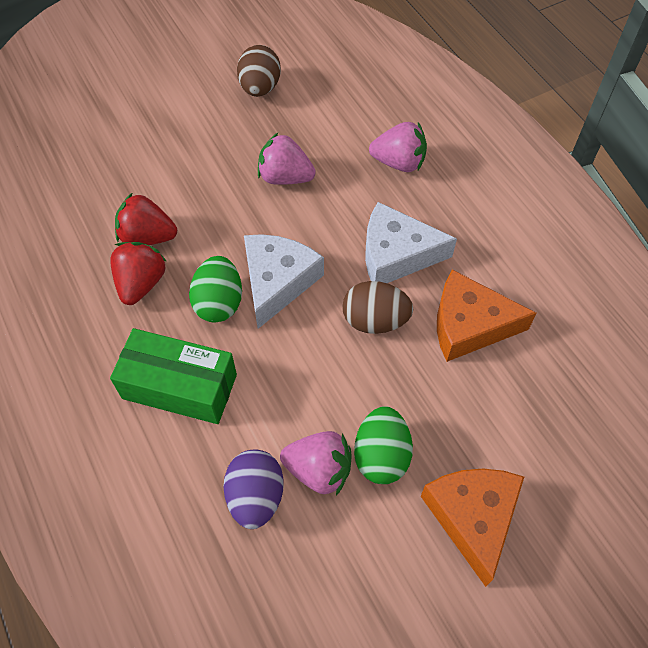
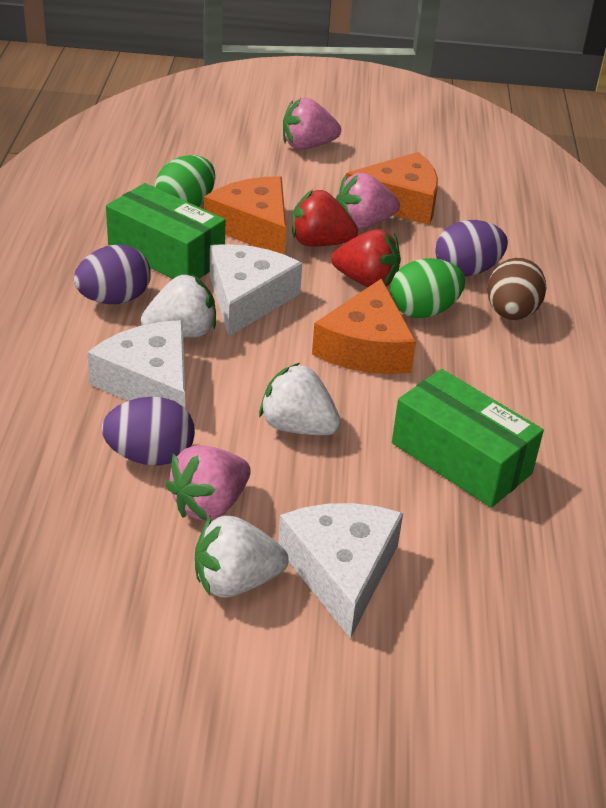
brown egg: 2 -> 1
green box: 1 -> 2
orange cheese: 2 -> 3
purple egg: 1 -> 3
white cheese: 2 -> 3
white strawberry: 0 -> 3

